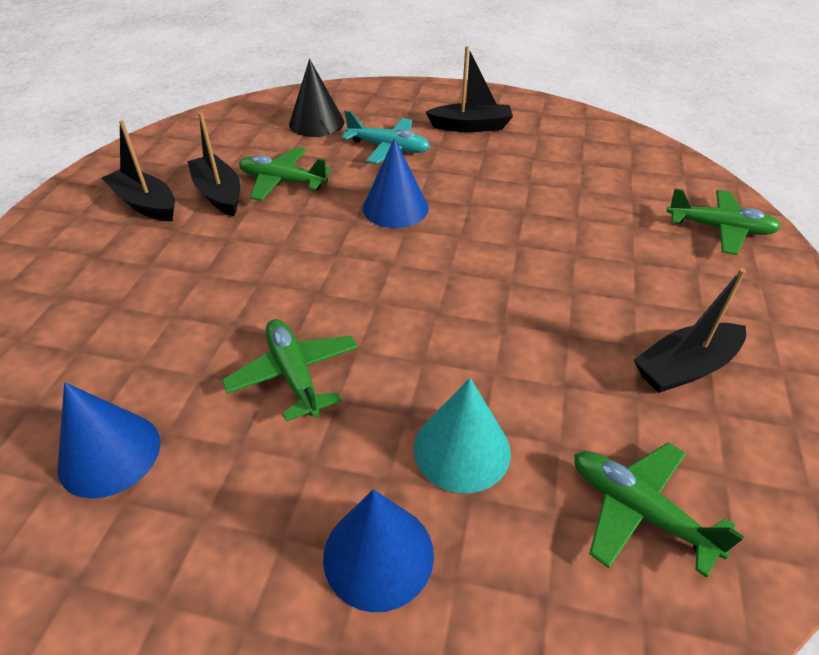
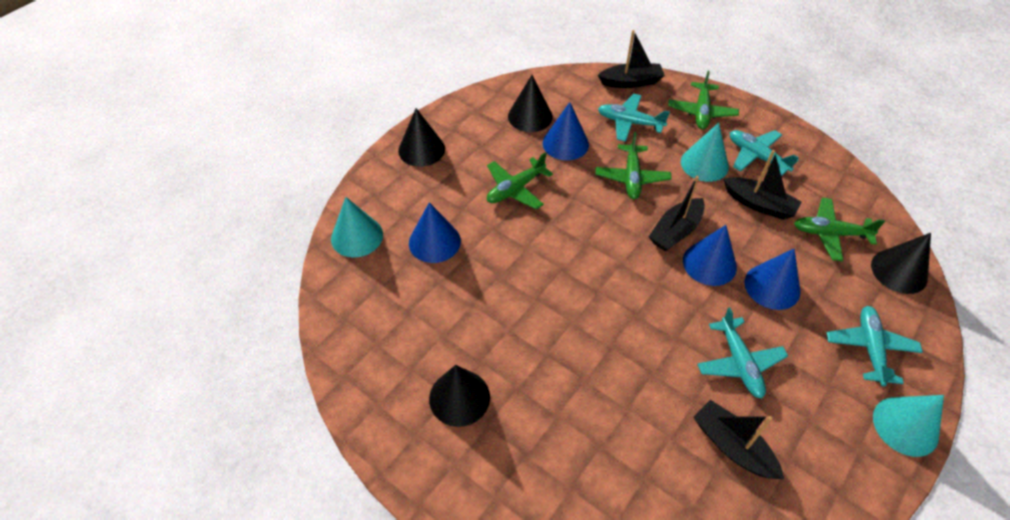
black cone: 1 -> 4
blue cone: 3 -> 4
turquoise cone: 1 -> 3
turquoise plane: 1 -> 4

